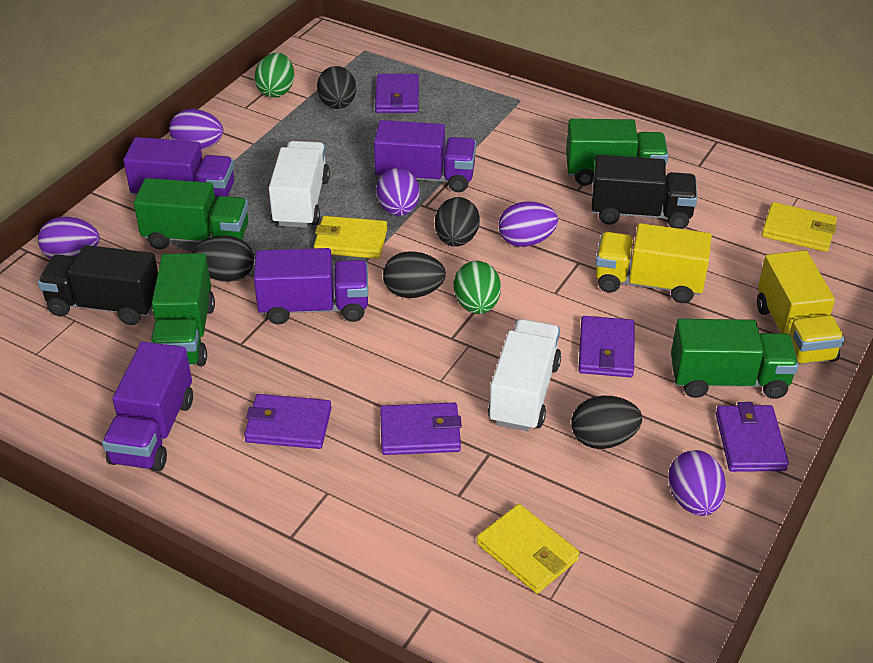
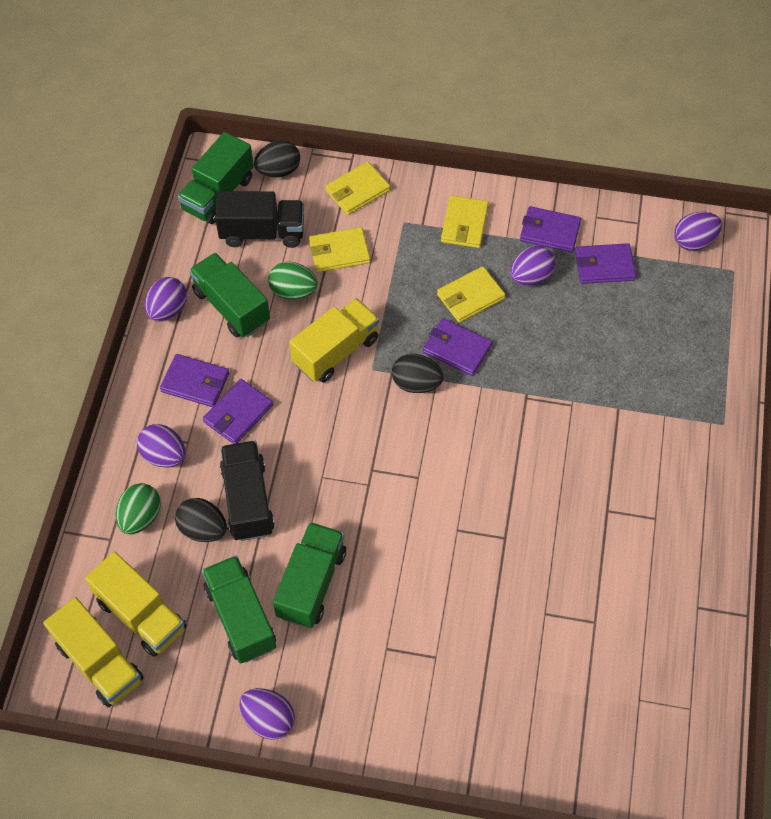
black egg: 5 -> 3
purple truck: 4 -> 0
white truck: 2 -> 0
yellow truck: 2 -> 3
yellow wallet: 3 -> 4

